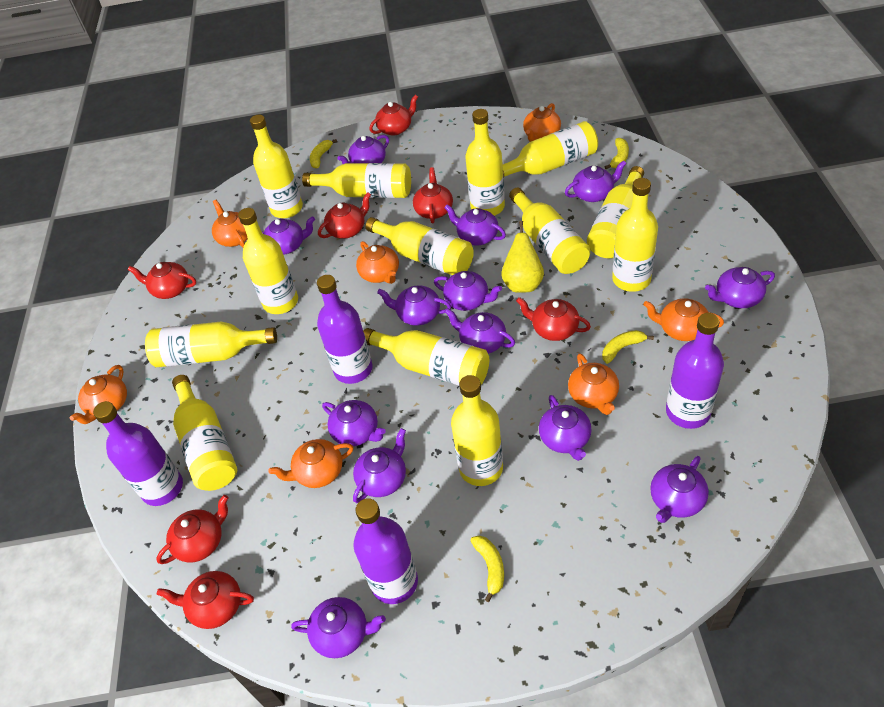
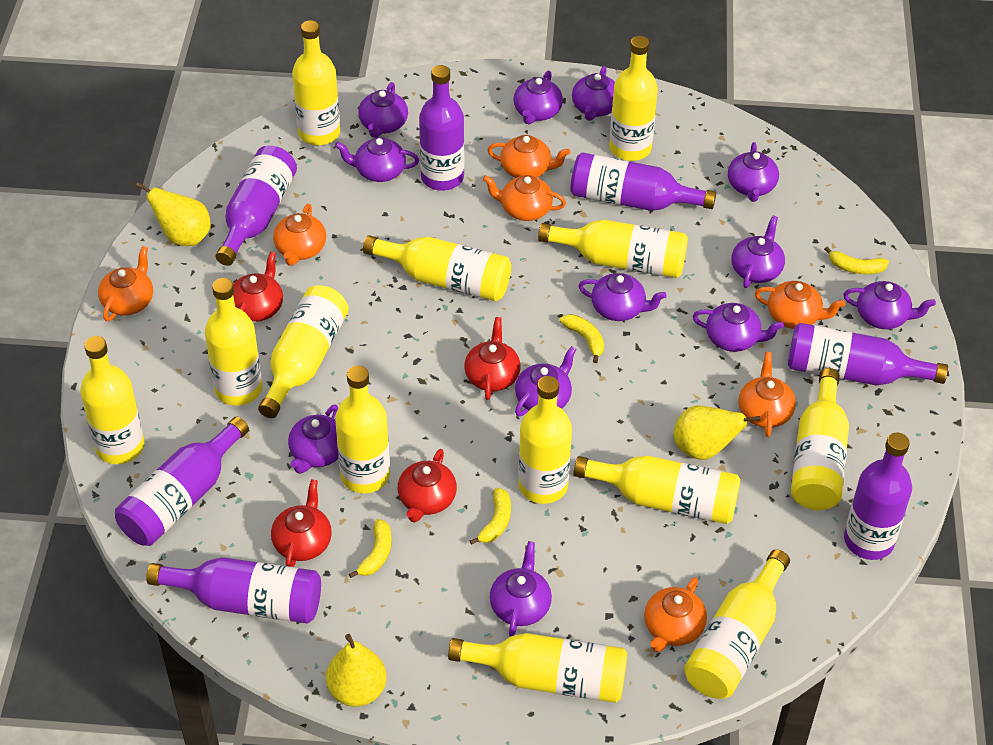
purple bottle: 4 -> 7
purple teapot: 13 -> 12
red teapot: 7 -> 4
yellow pear: 1 -> 3

